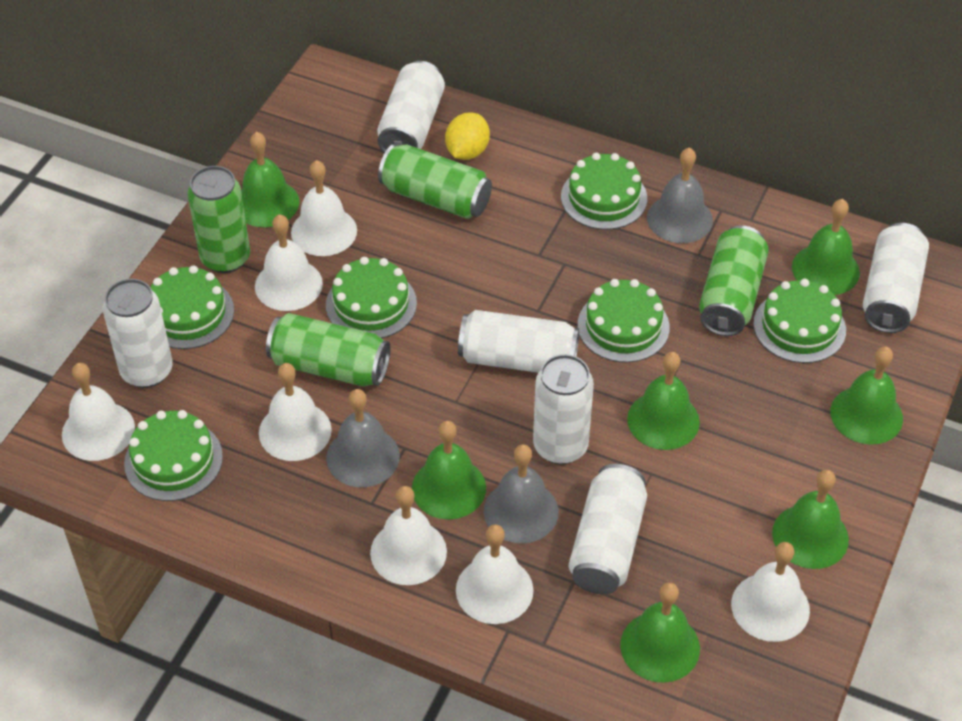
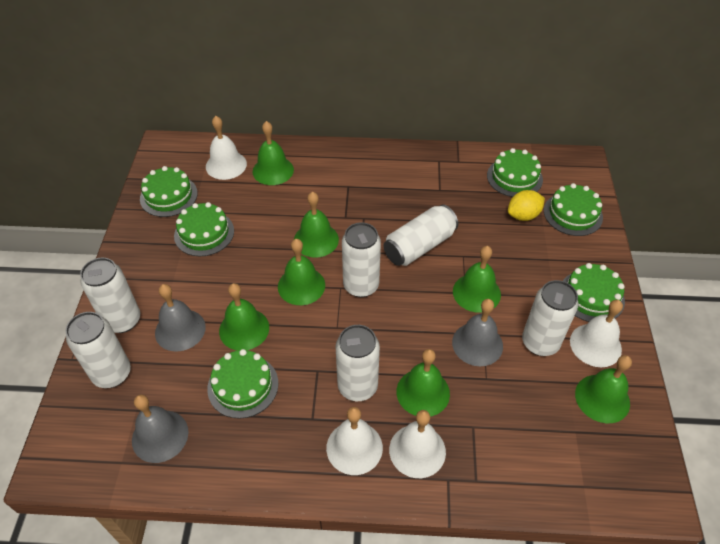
green can: 4 -> 0
white bell: 7 -> 4

